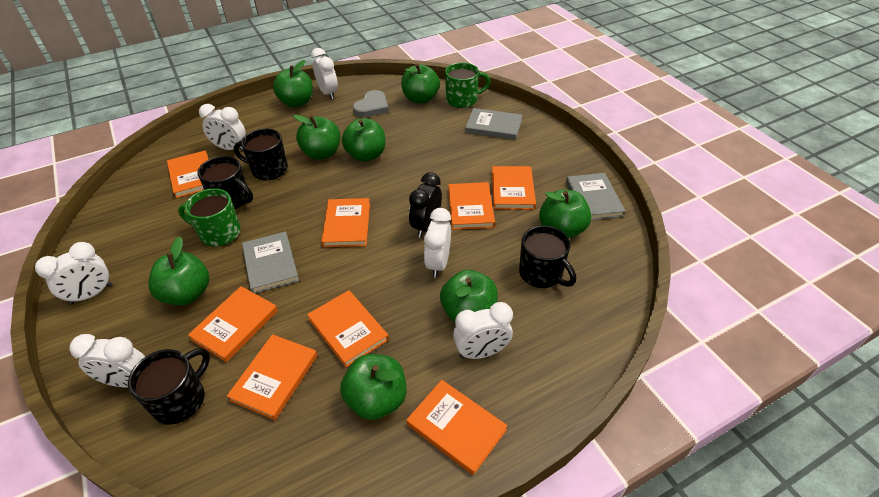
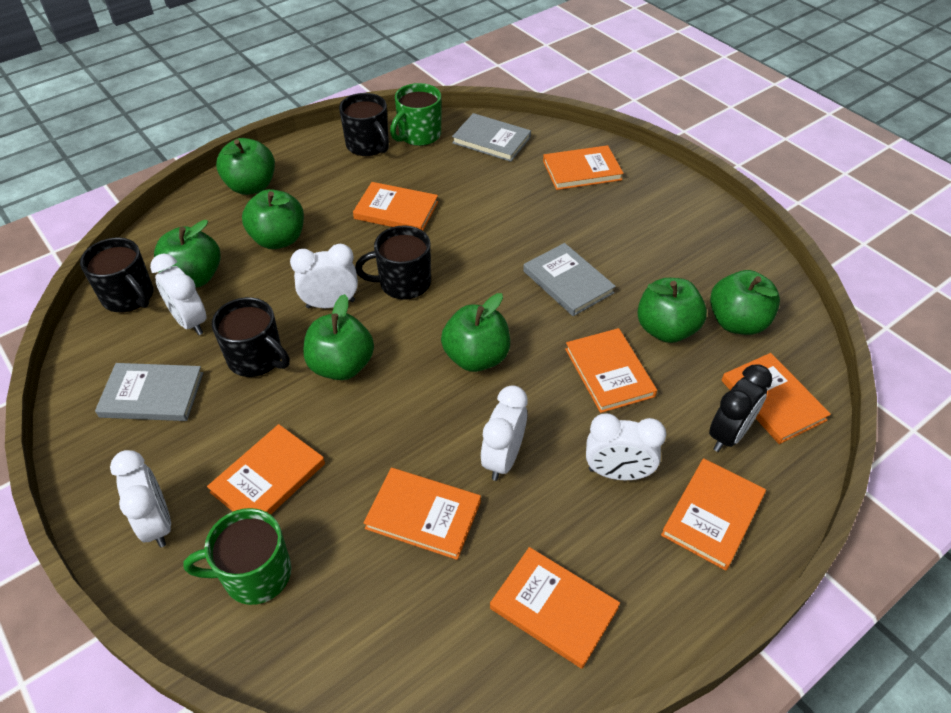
green apple: 8 -> 7
grey heart: 1 -> 0
white clock: 6 -> 5

